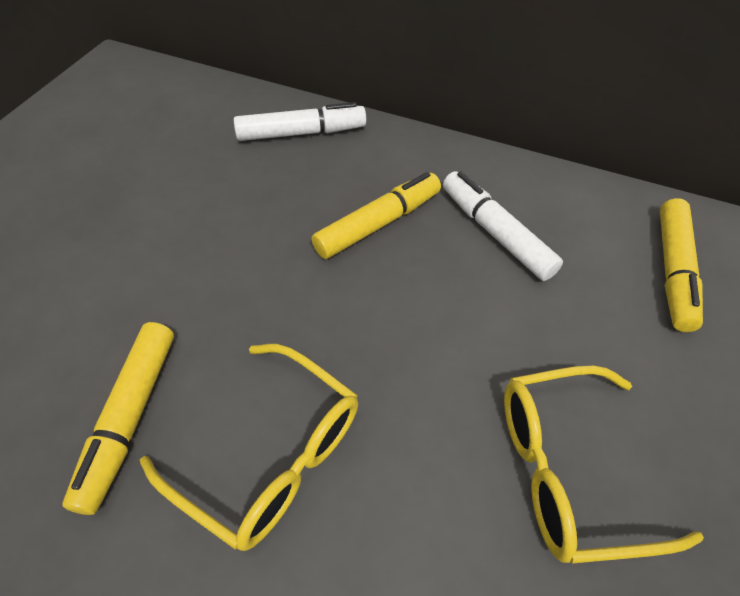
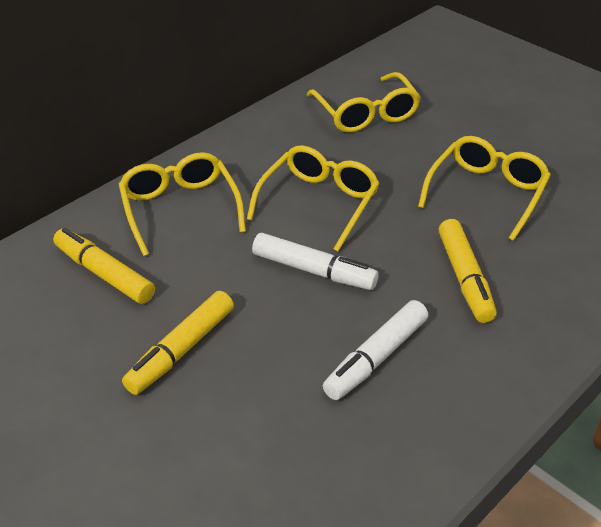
yellow glasses: 2 -> 4

